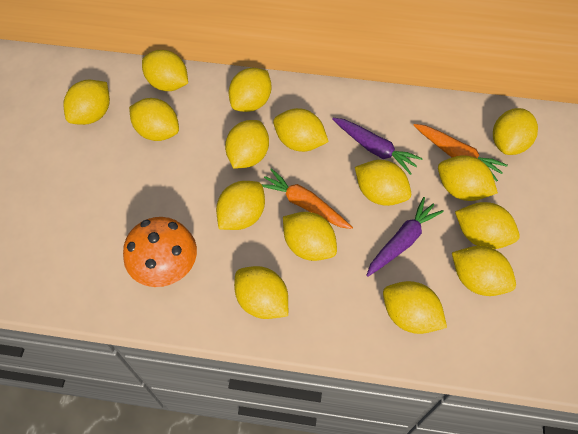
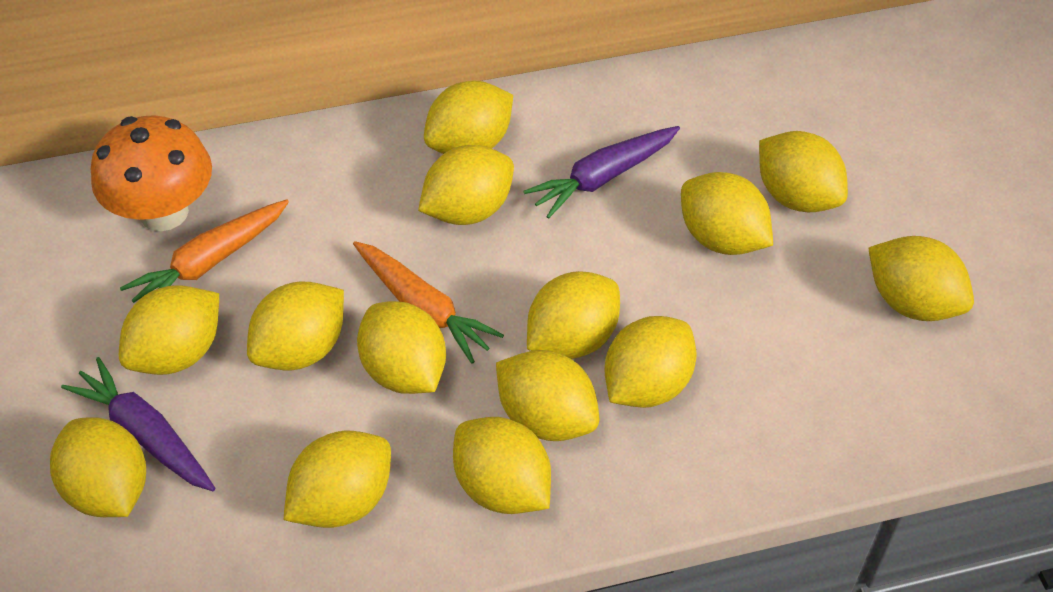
yellow lemon: 15 -> 14

